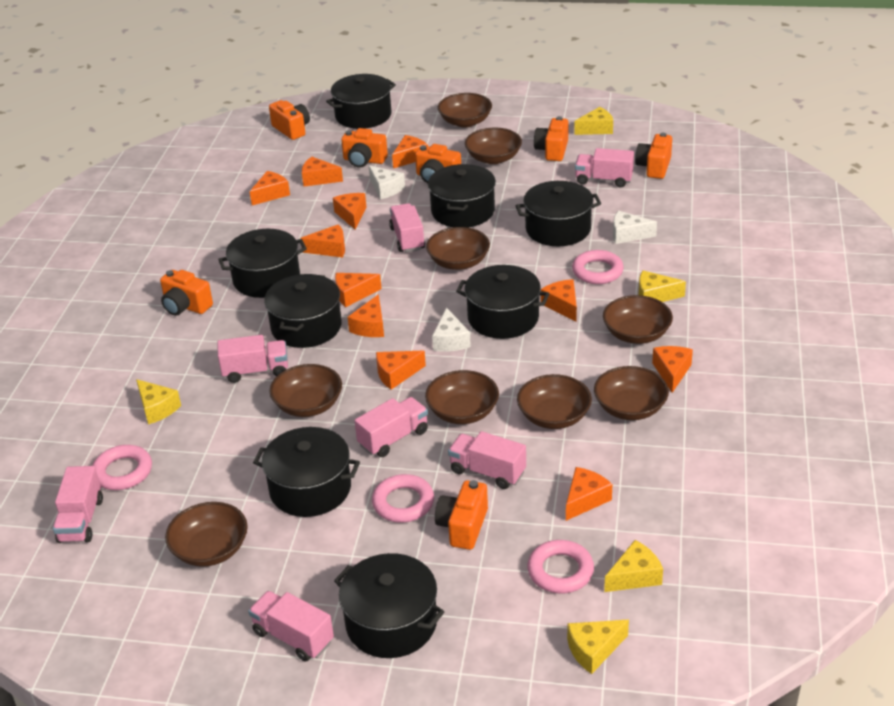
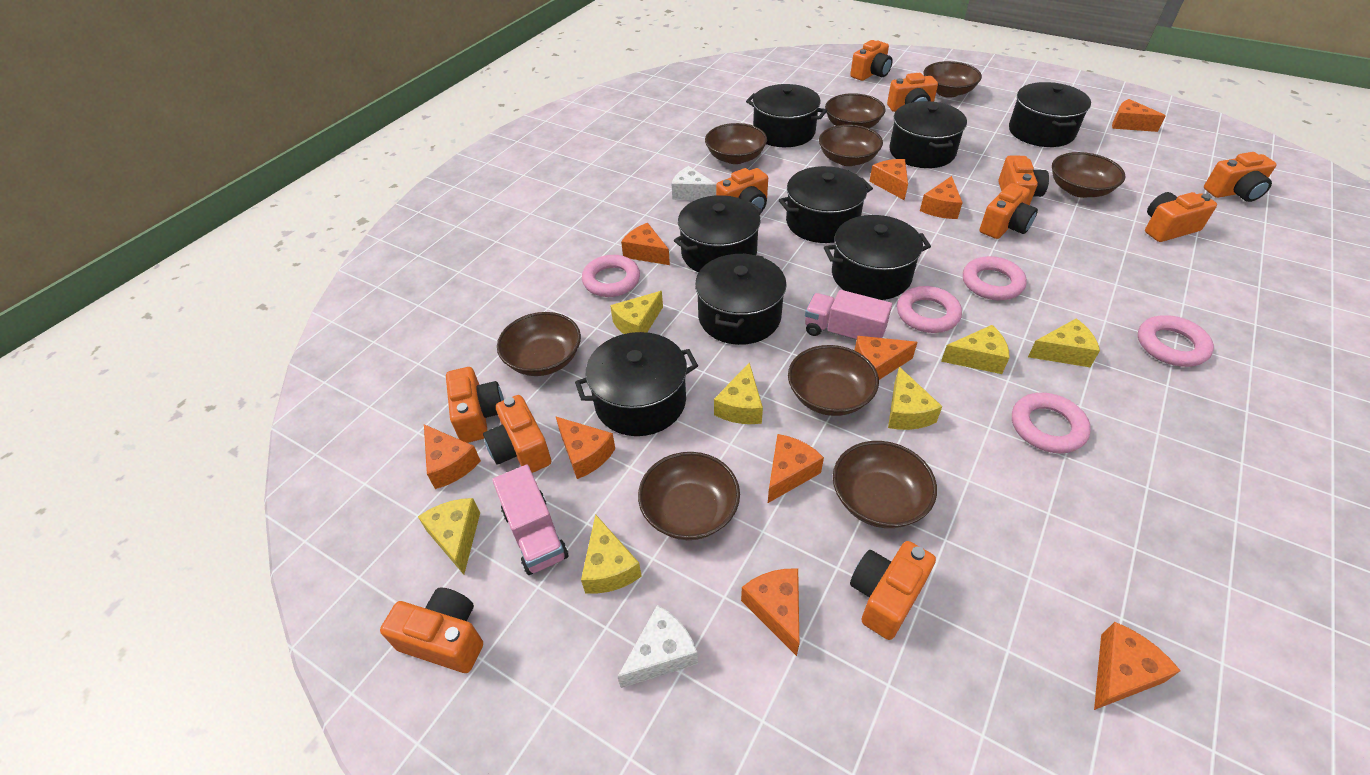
orange camera: 7 -> 11
orange cheese: 11 -> 10
pink ring: 4 -> 5
pink truck: 7 -> 2
white cheese: 3 -> 2
yellow cheese: 5 -> 7

